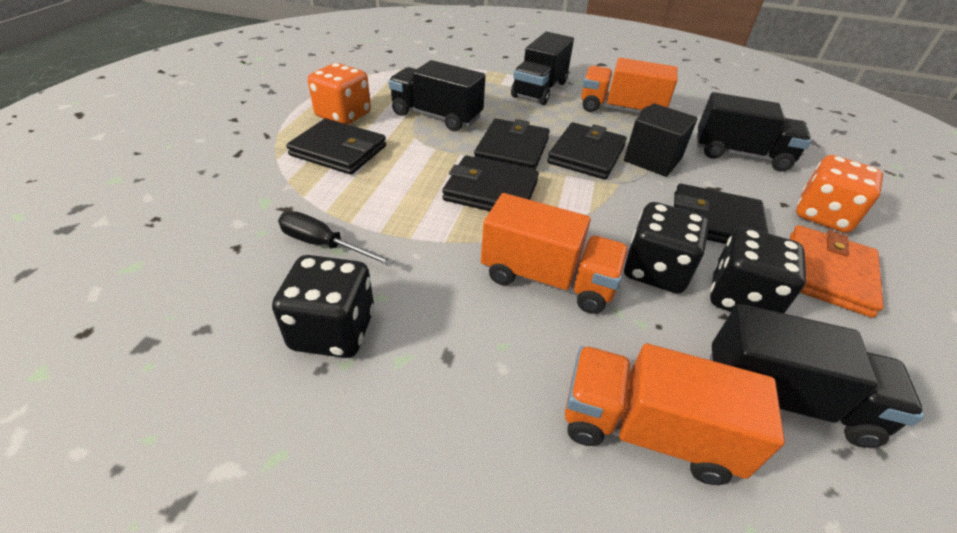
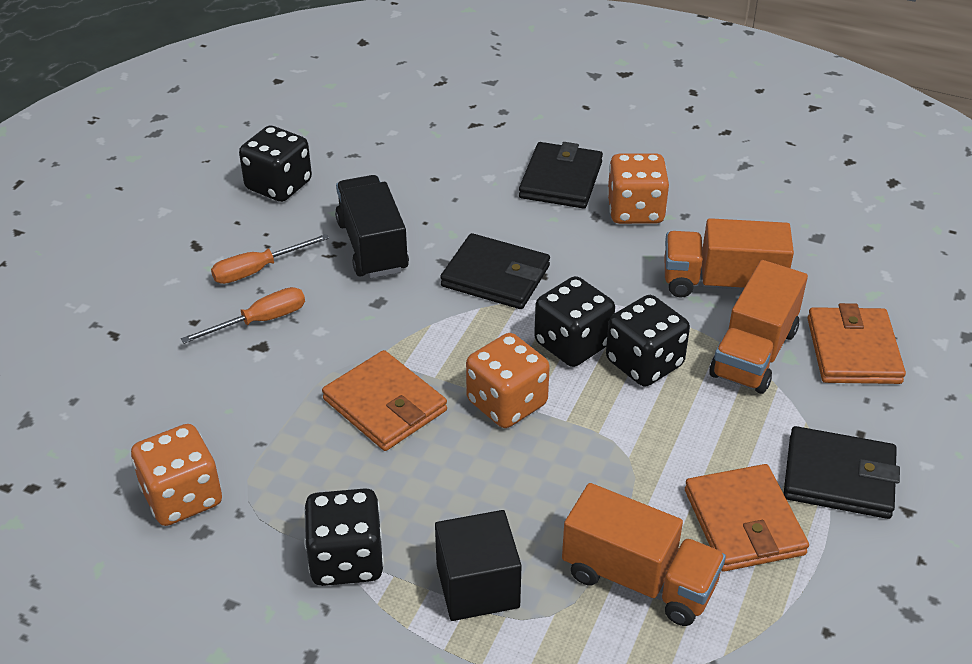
black dice: 3 -> 4
black screwdriver: 1 -> 0
black truck: 4 -> 1
black wallet: 5 -> 3
orange dice: 2 -> 3
orange screwdriver: 0 -> 2
orange wallet: 1 -> 3

